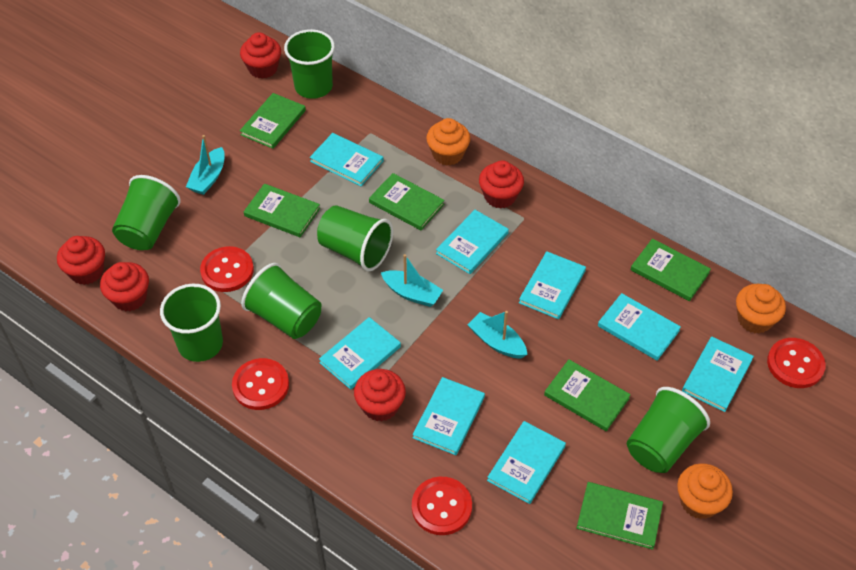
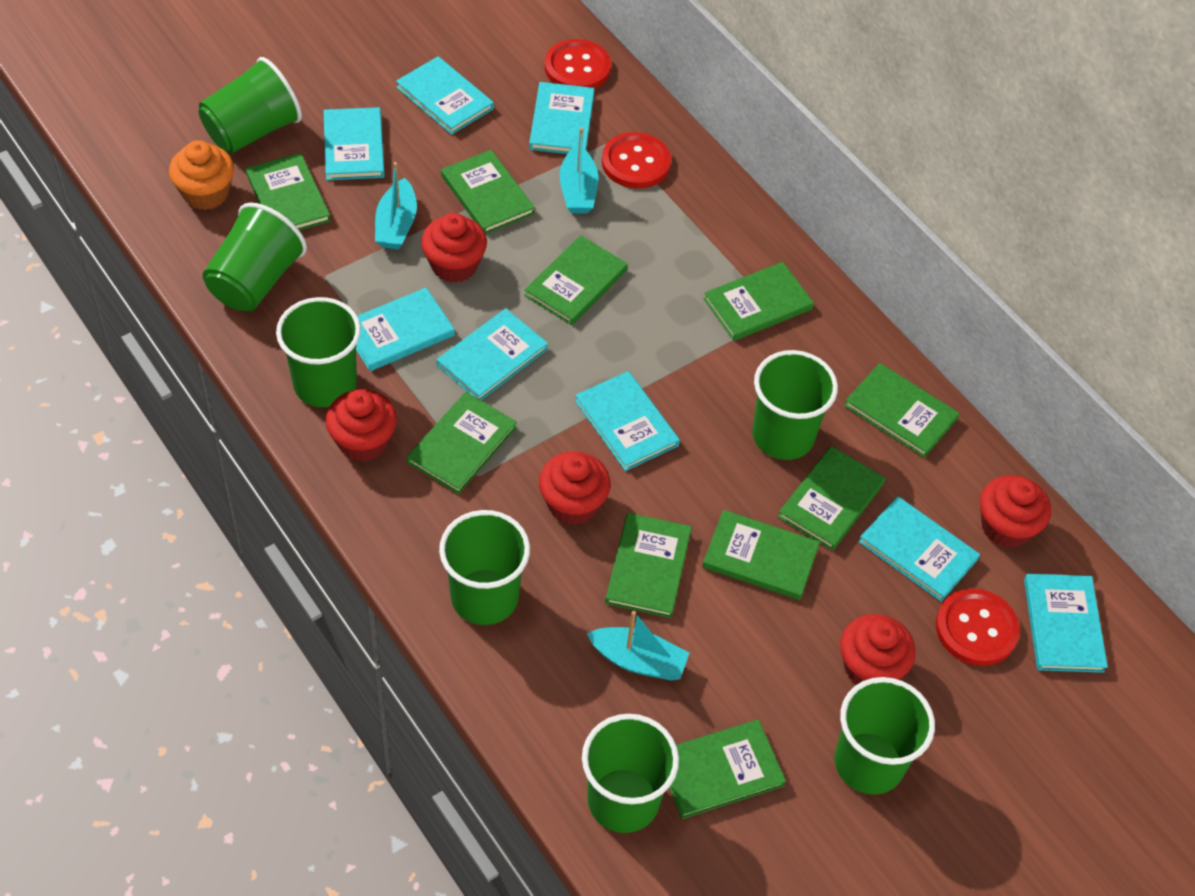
green book: 6 -> 10
green cup: 6 -> 7
orange cupcake: 3 -> 1
red button: 4 -> 3

